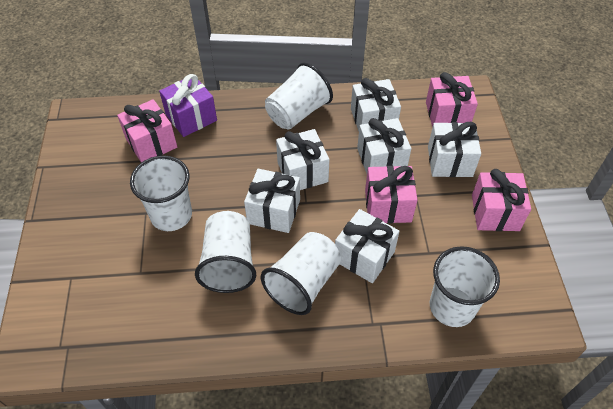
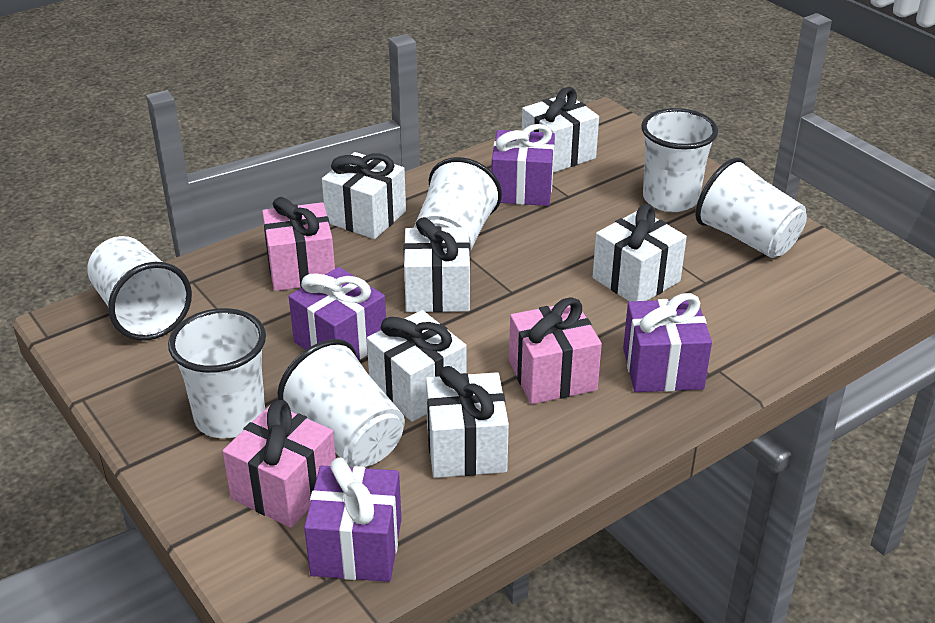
pink gift: 4 -> 3
purple gift: 1 -> 4
white cup: 5 -> 6

